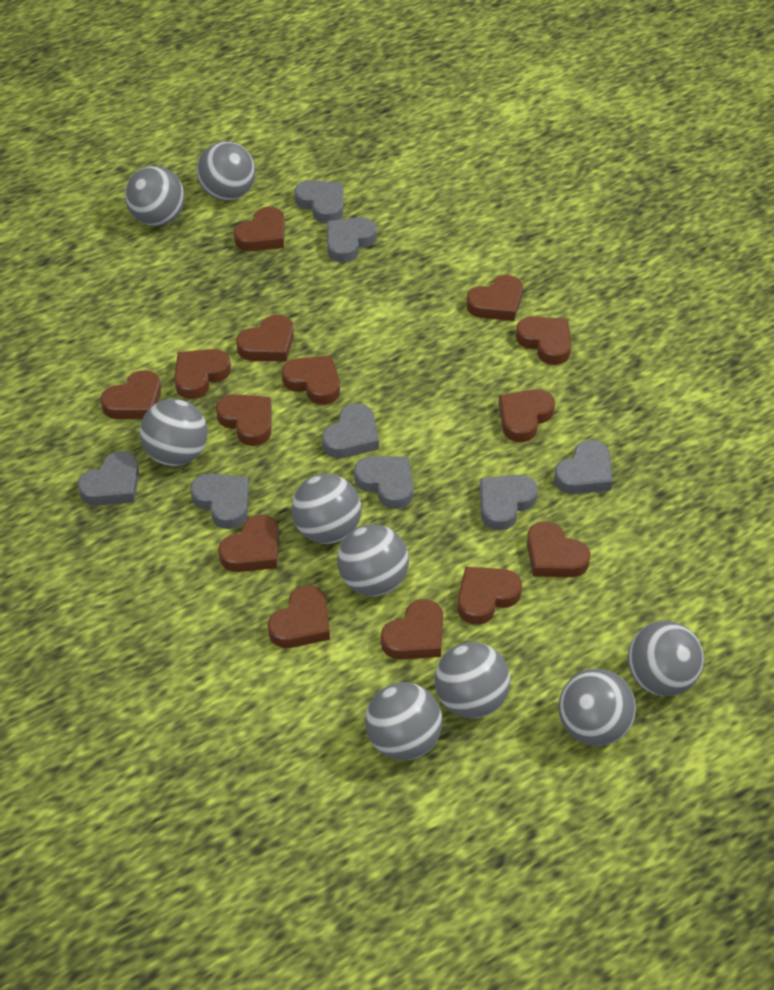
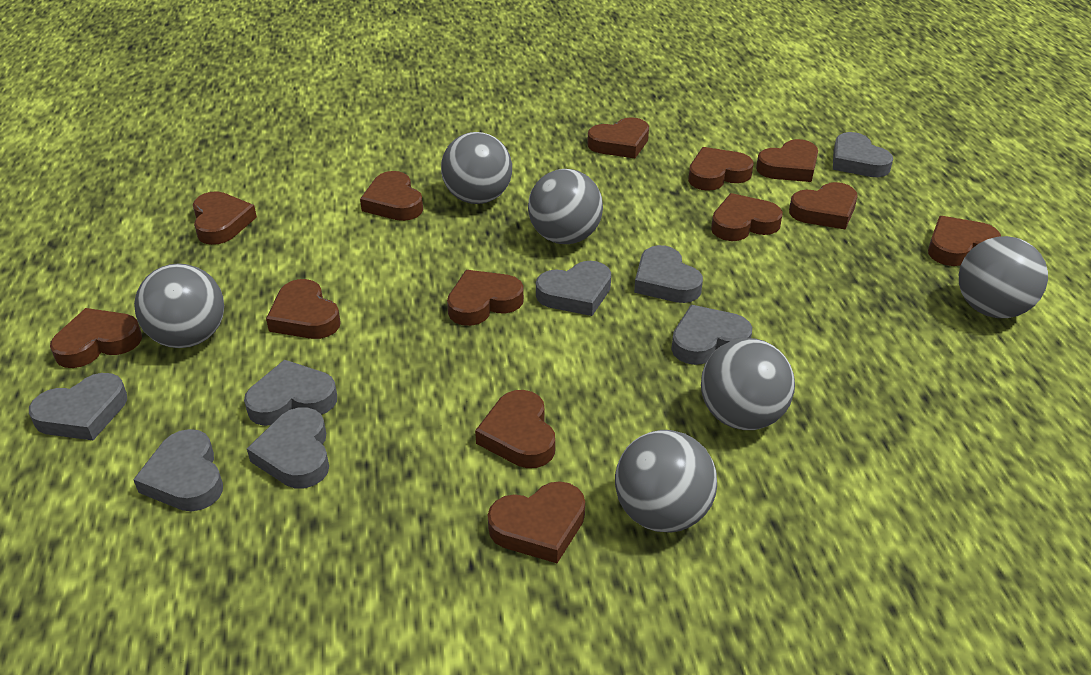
brown heart: 14 -> 13
grey ball: 9 -> 6

